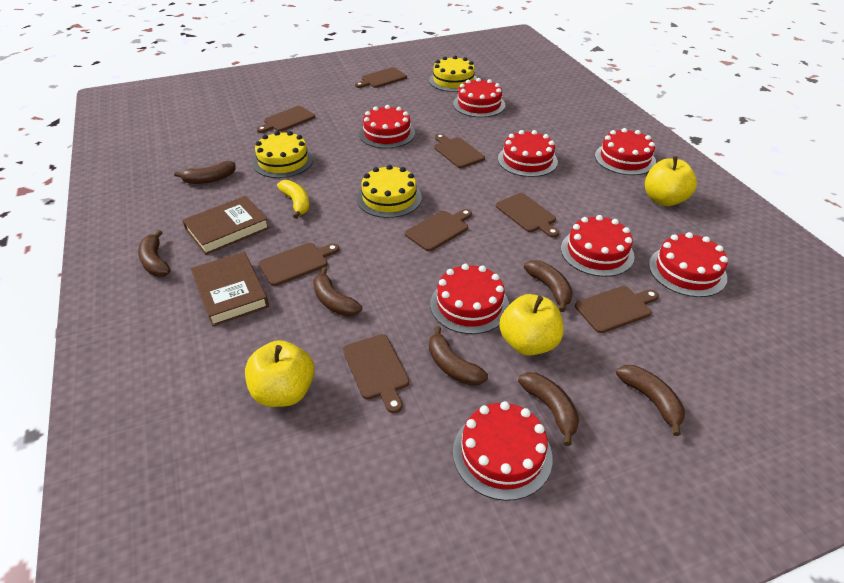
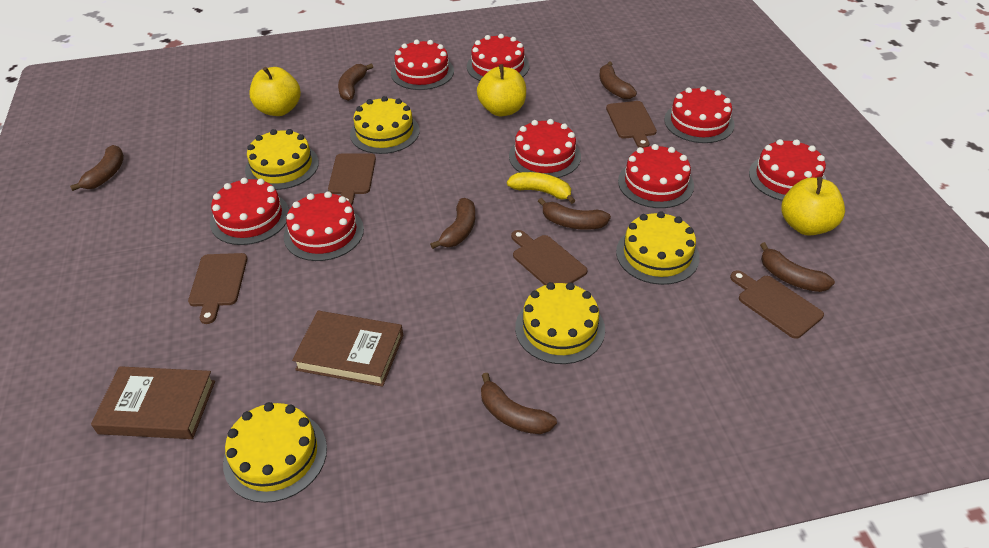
brown cutting board: 8 -> 5
yellow cake: 3 -> 5

